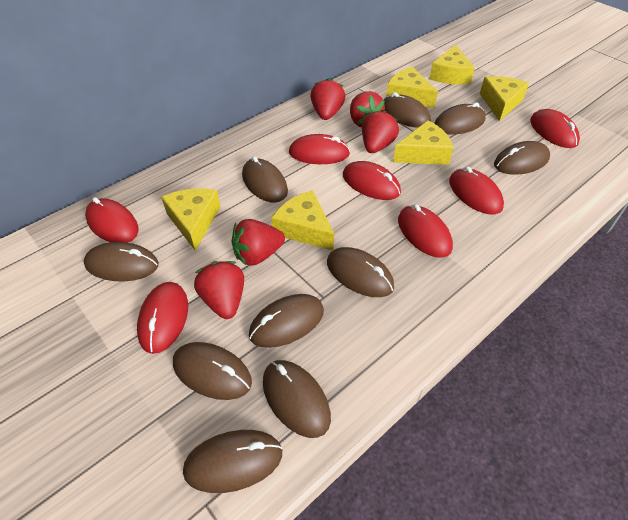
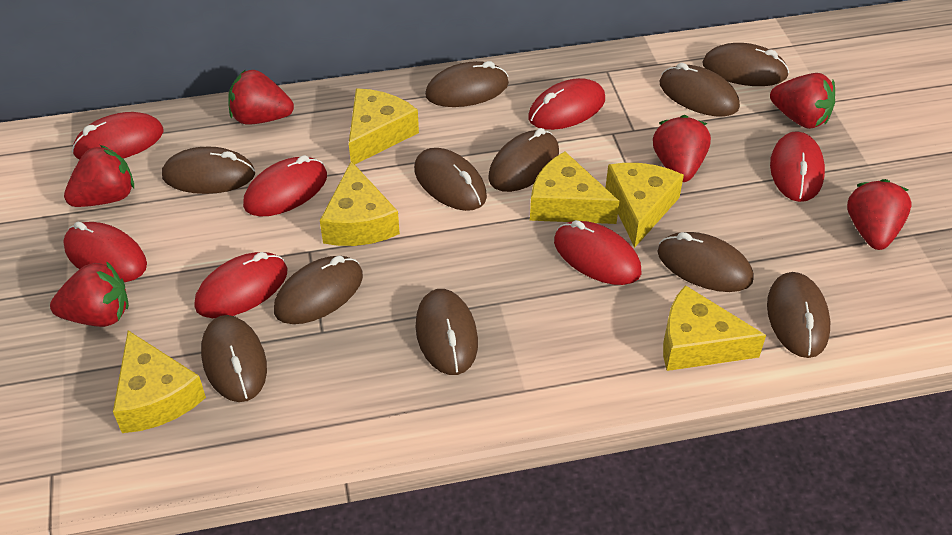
brown mouse: 10 -> 11
red strawberry: 5 -> 6

